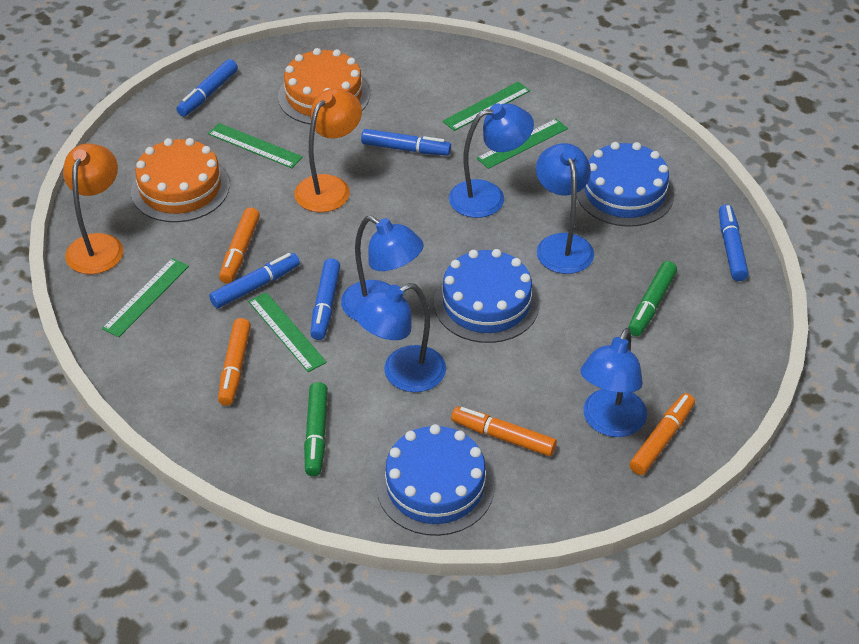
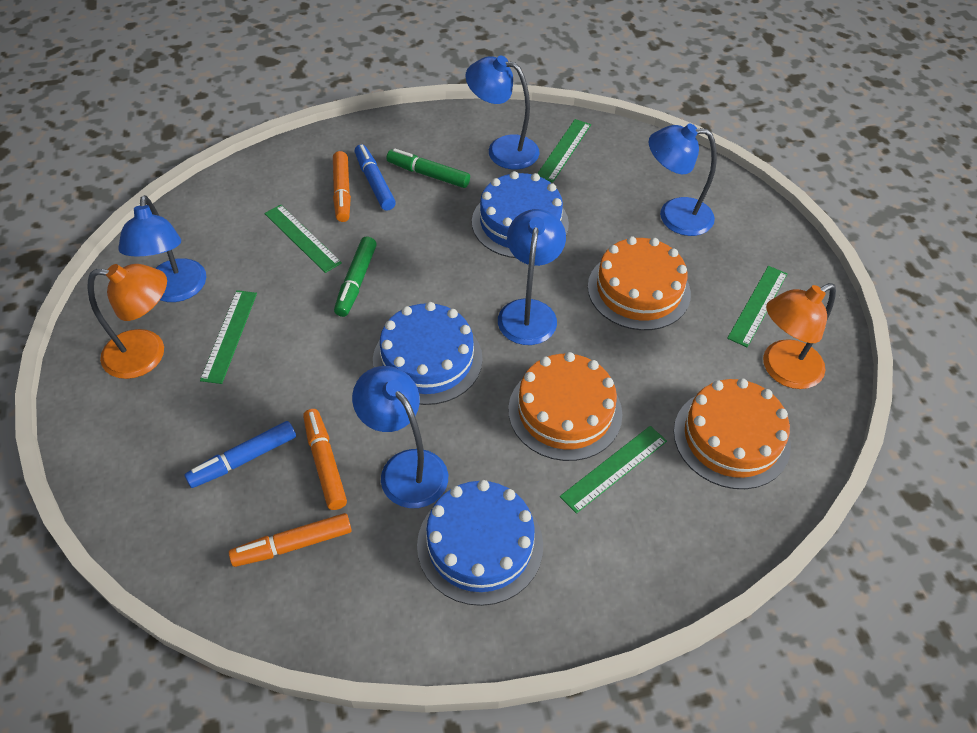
blue marker: 5 -> 2
orange cake: 2 -> 3
orange marker: 4 -> 3

